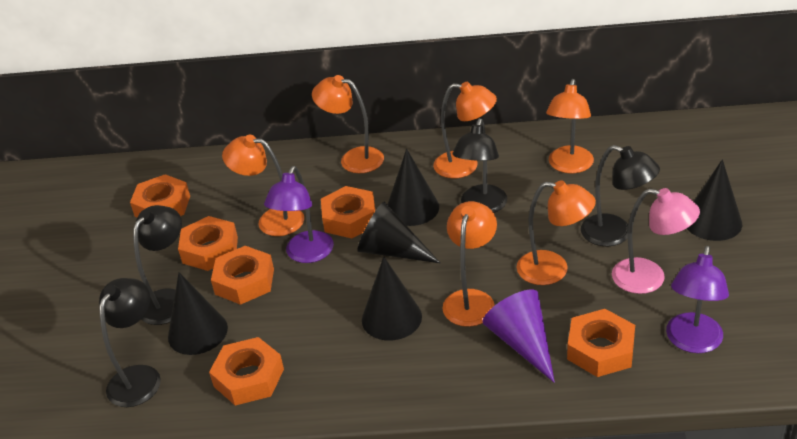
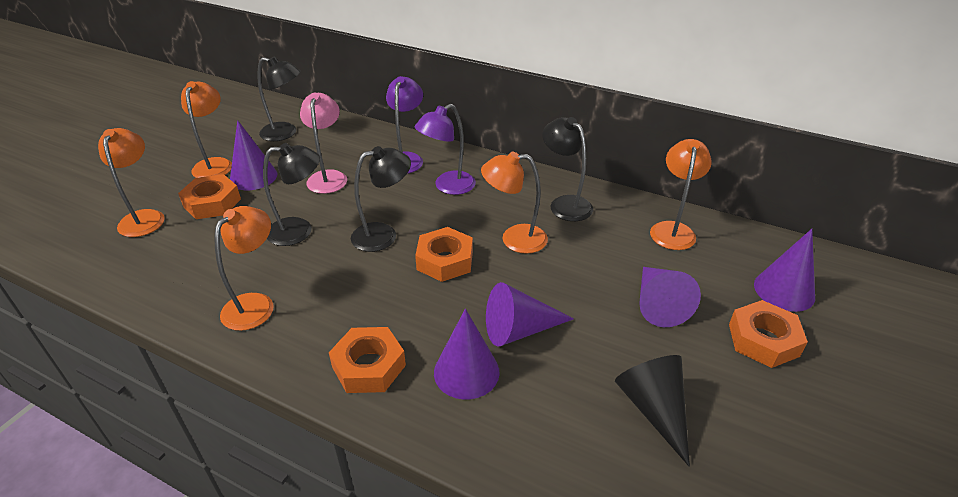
black cone: 5 -> 1
orange lamp: 6 -> 5
orange nut: 6 -> 4
purple cone: 1 -> 5

